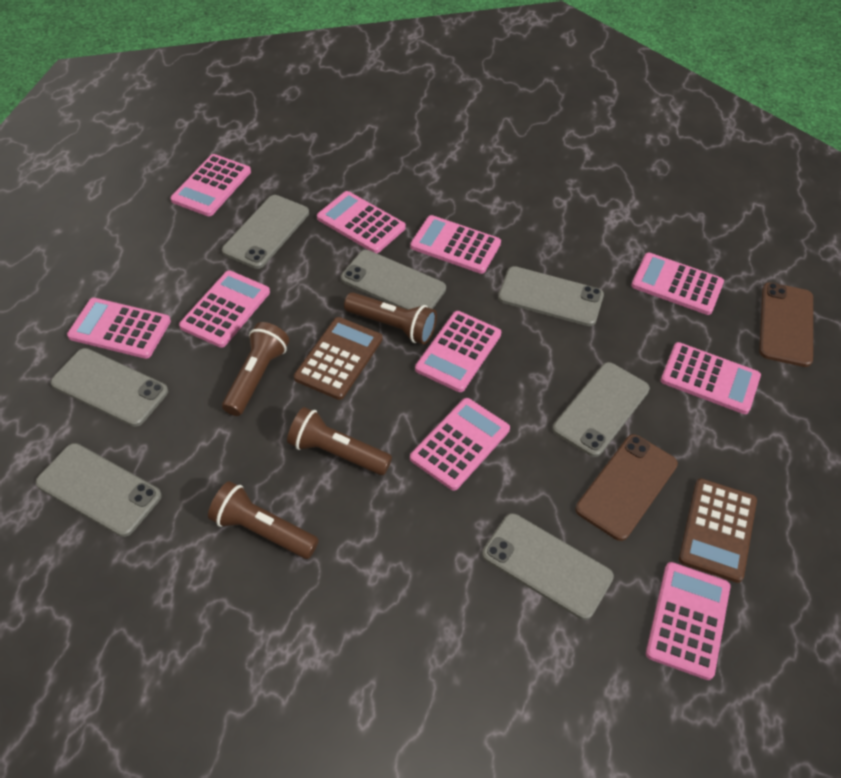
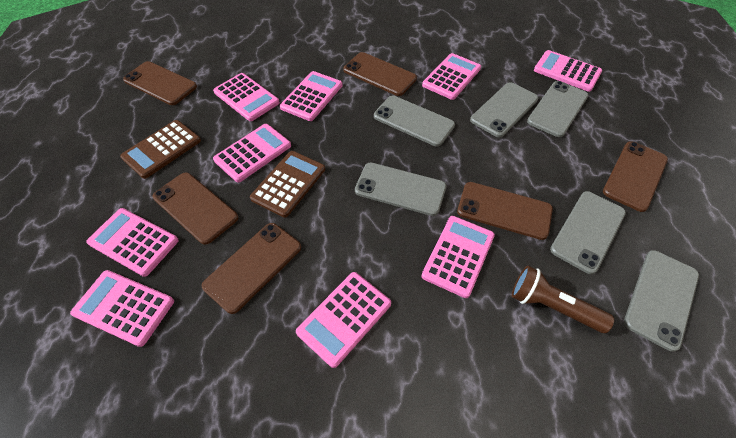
brown flashlight: 4 -> 1
brown phone: 2 -> 6
grey phone: 7 -> 6
pink calculator: 10 -> 9

